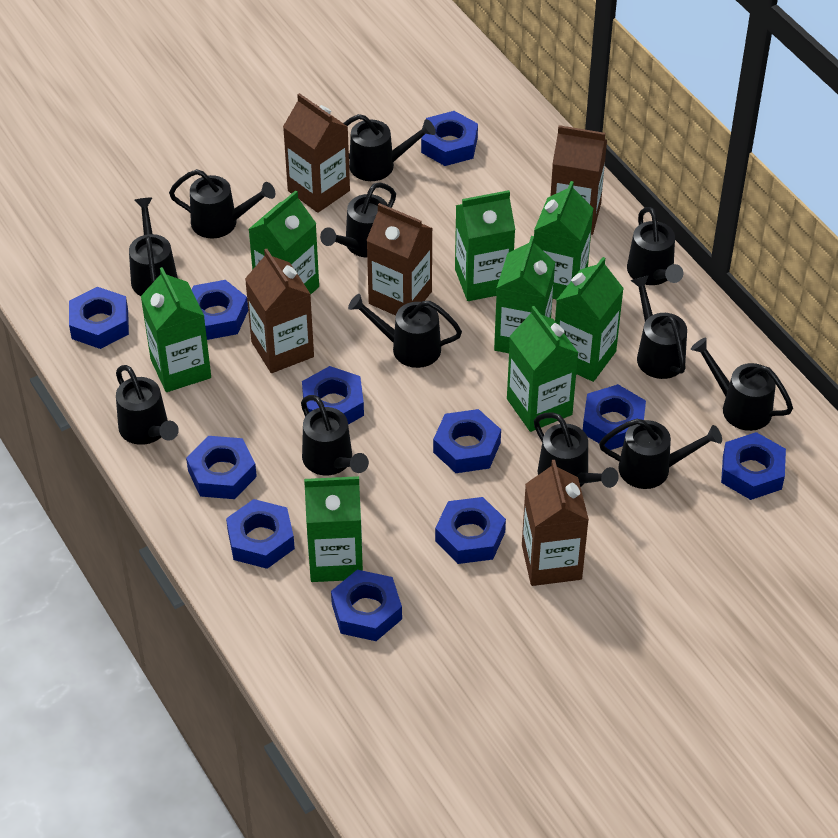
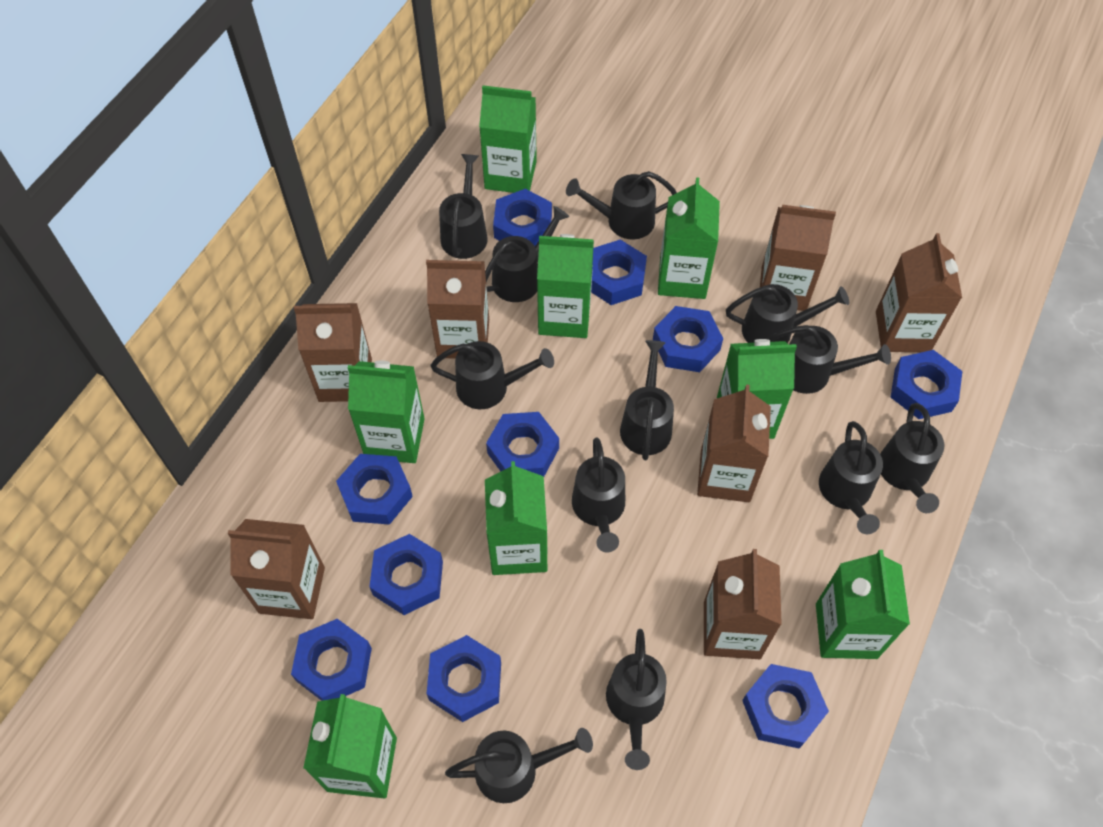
blue nut: 11 -> 10
brown carton: 5 -> 7

